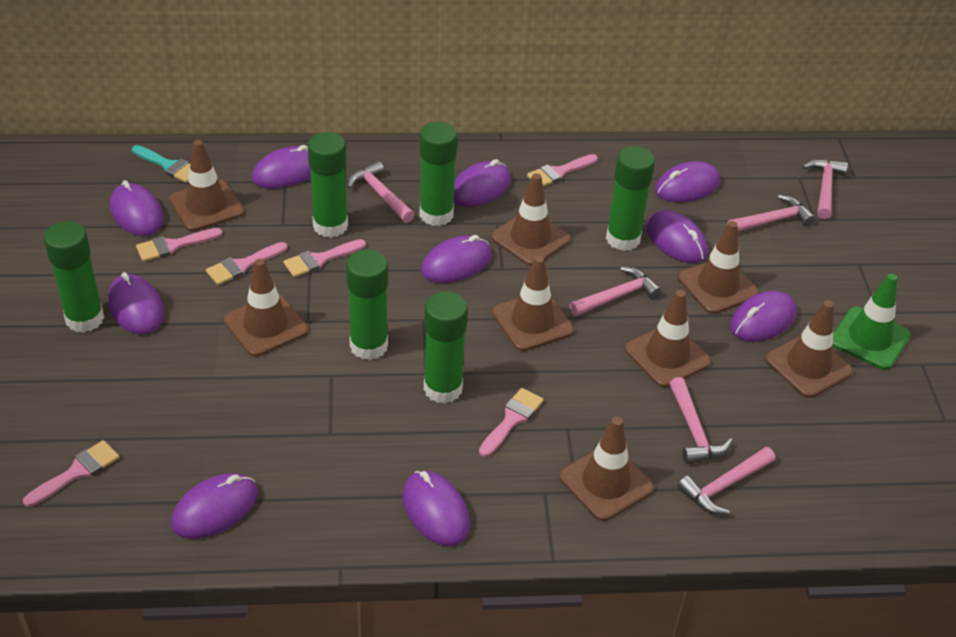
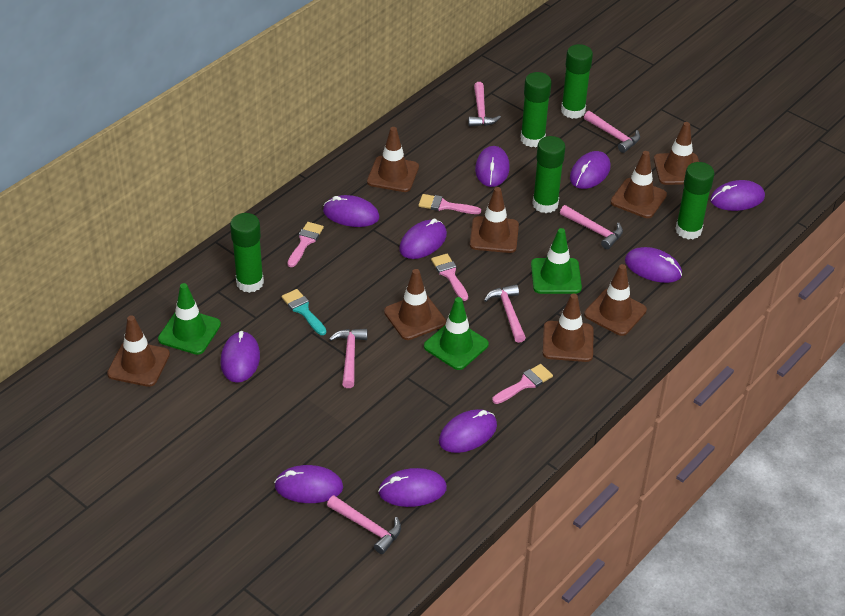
green glue stick: 6 -> 5
green traffic cone: 1 -> 3
pink brush: 6 -> 4

